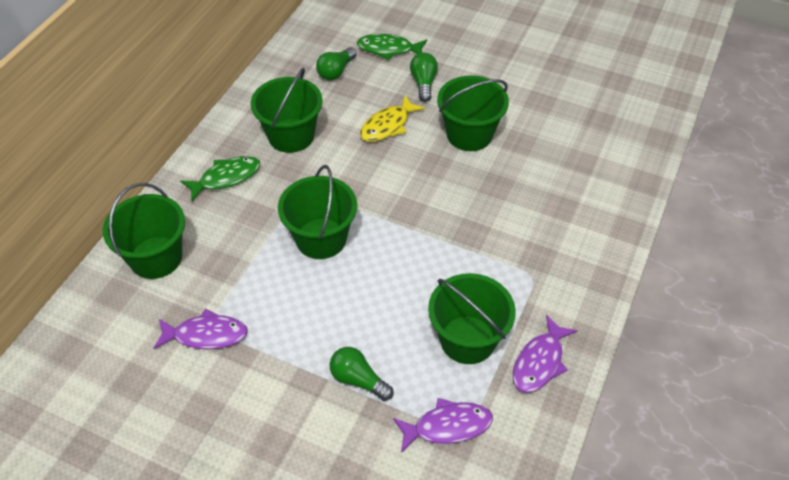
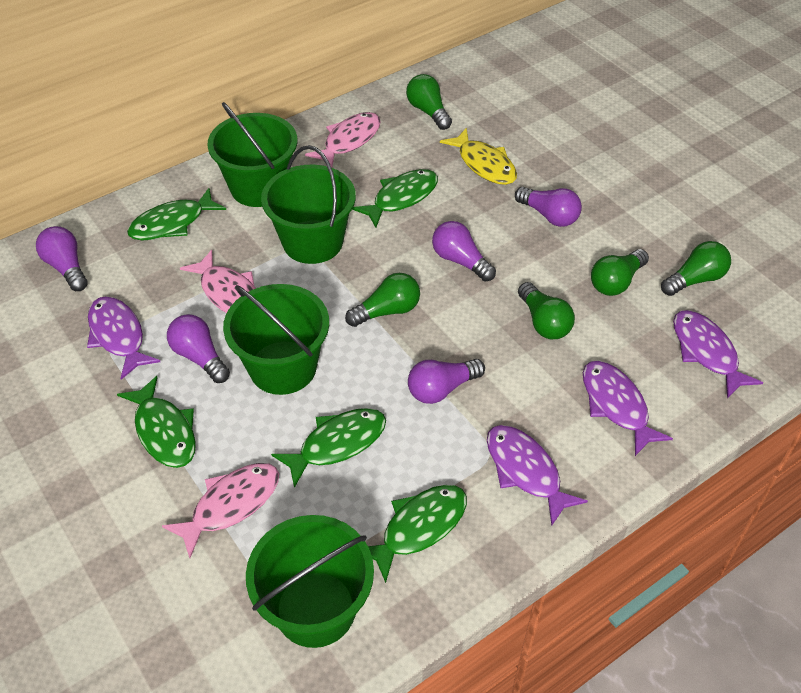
green bucket: 5 -> 4
green fish: 2 -> 5
green light bulb: 3 -> 5
pink fish: 0 -> 3
purple fish: 3 -> 4
purple light bulb: 0 -> 5

